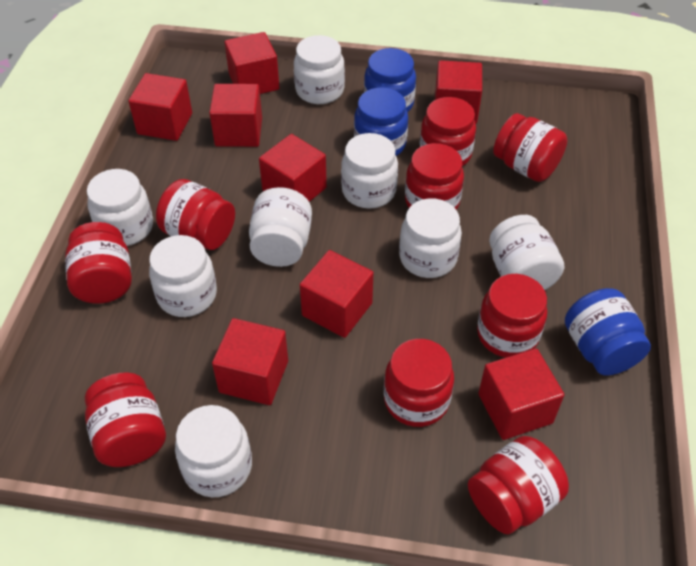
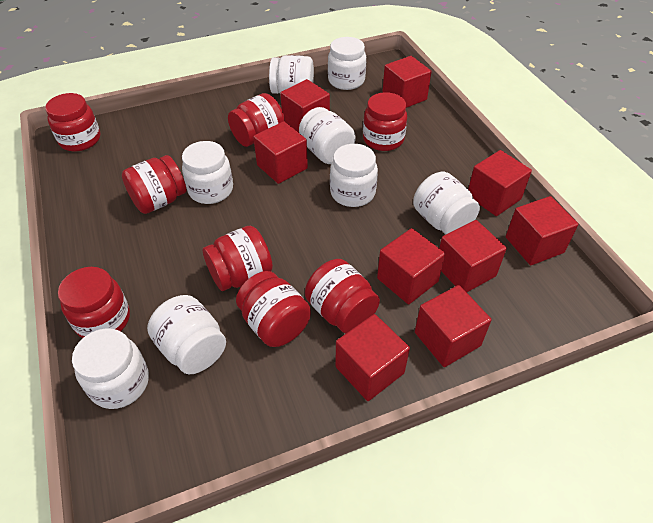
blue jar: 3 -> 0
red cube: 8 -> 9
red jar: 9 -> 8

